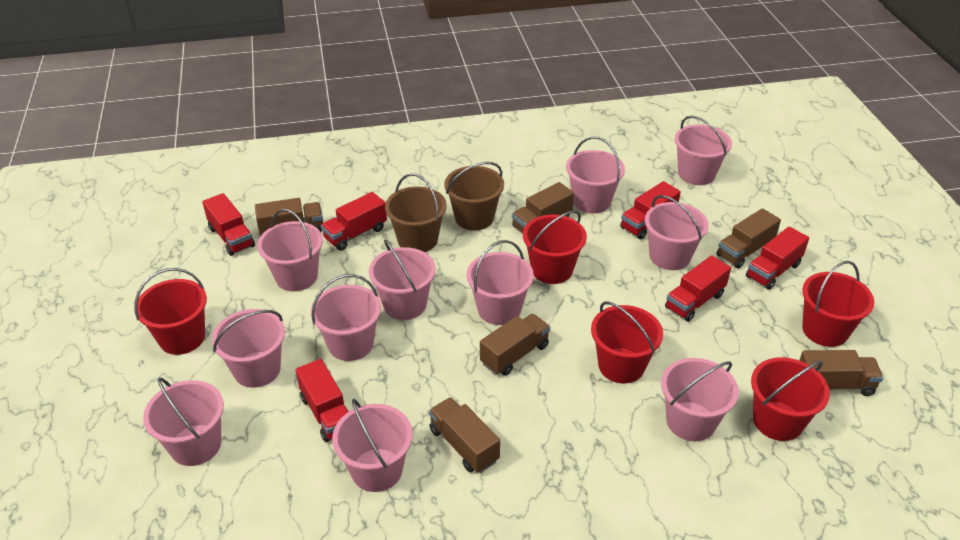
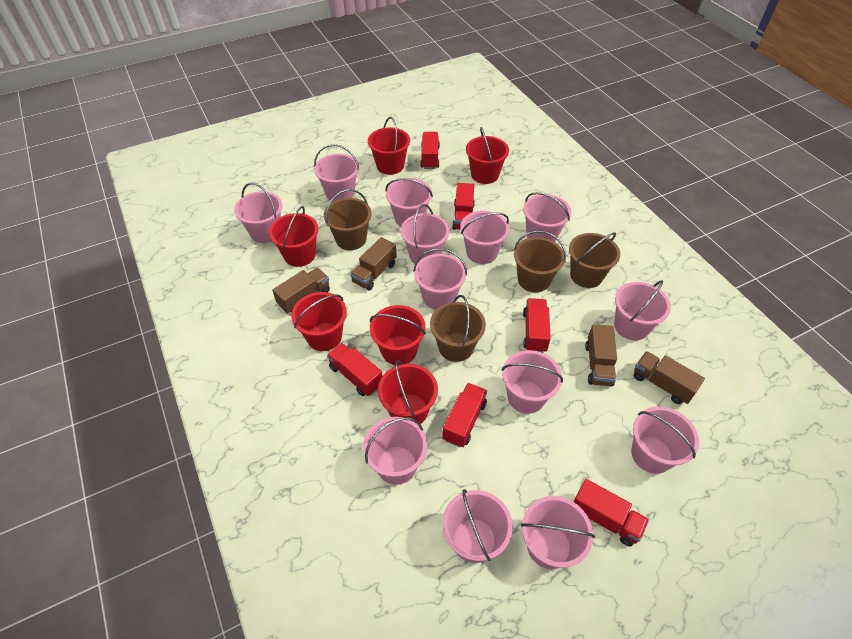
brown bucket: 2 -> 4
brown truck: 6 -> 4
pink bucket: 11 -> 13
red bucket: 5 -> 6

